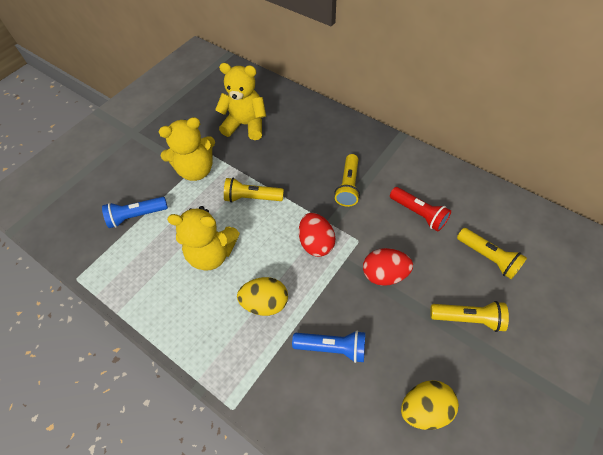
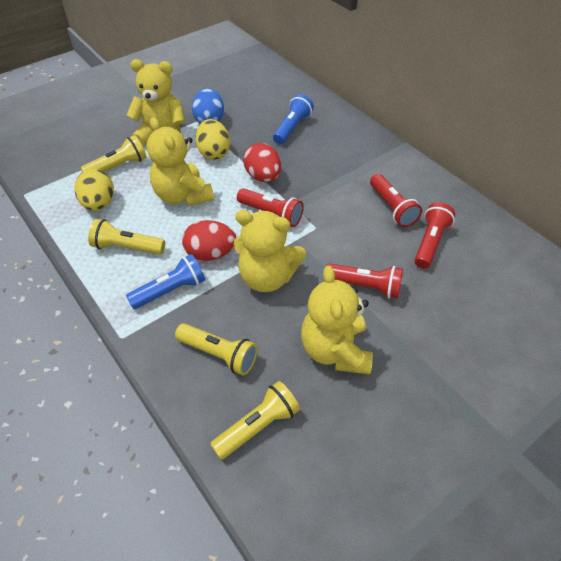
blue egg: 0 -> 1
red flashlight: 1 -> 4
yellow teddy bear: 3 -> 4

